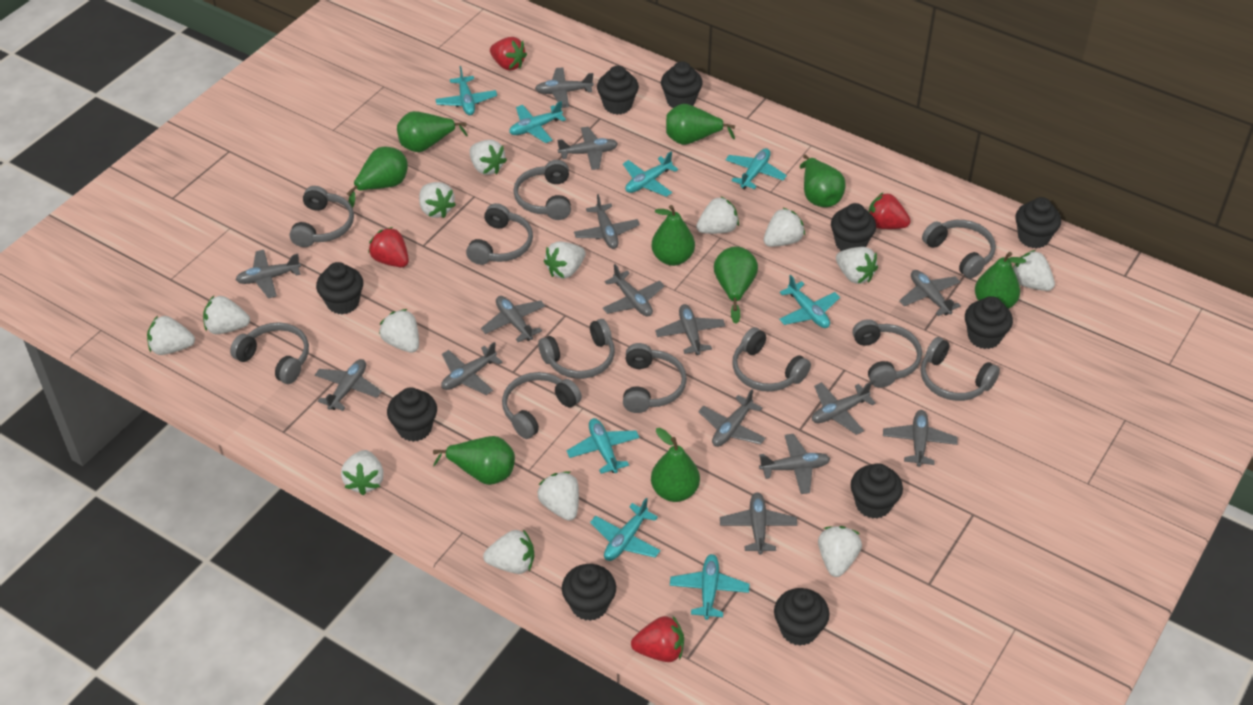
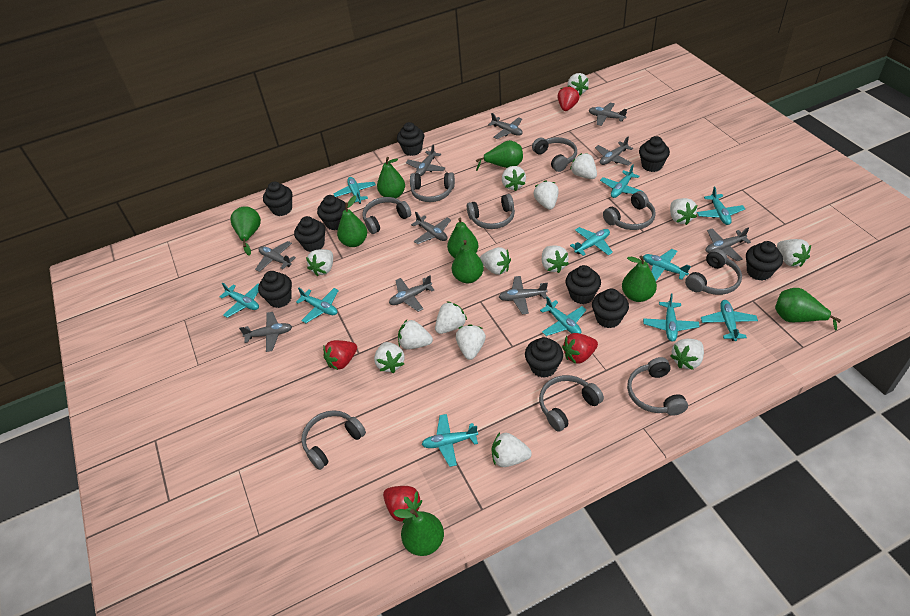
grey headphones: 11 -> 9
grey plane: 15 -> 10
turquoise plane: 8 -> 11
white strawberry: 14 -> 15

